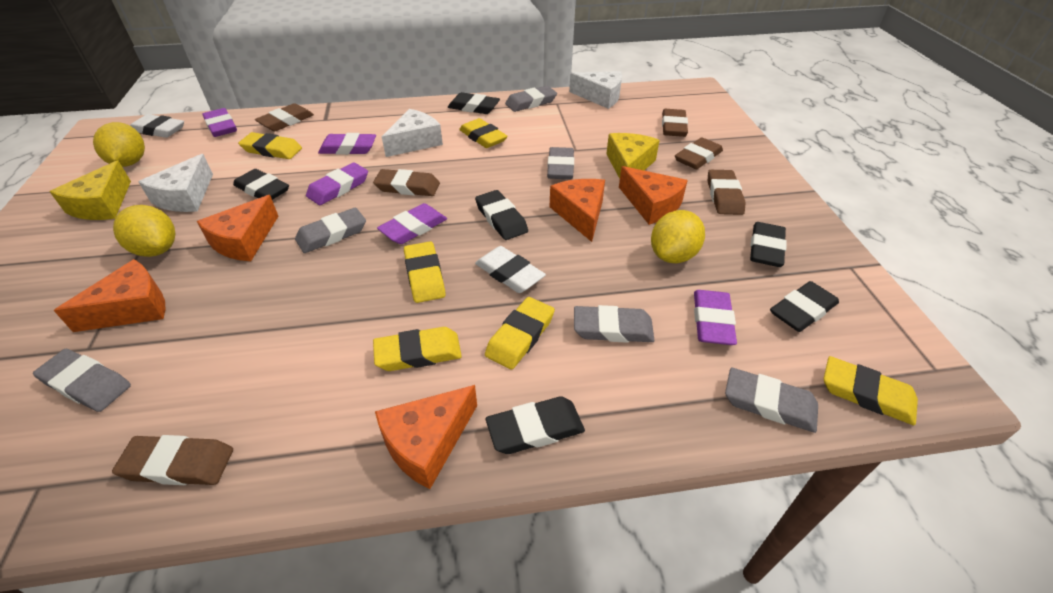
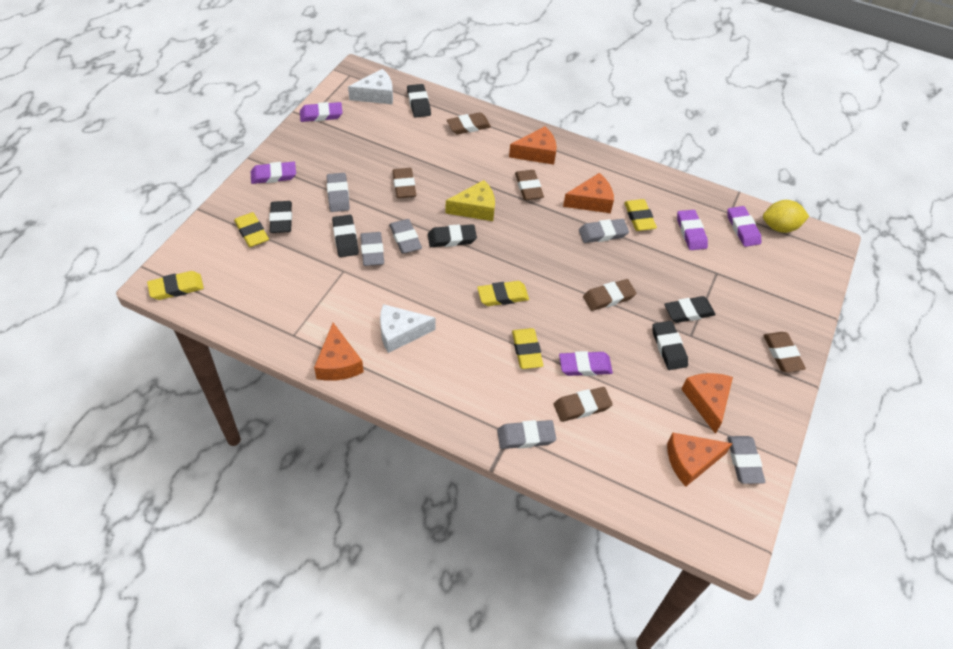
white cheese: 3 -> 2
white eraser: 2 -> 0
yellow cheese: 2 -> 1
yellow eraser: 6 -> 5
yellow lemon: 3 -> 1

